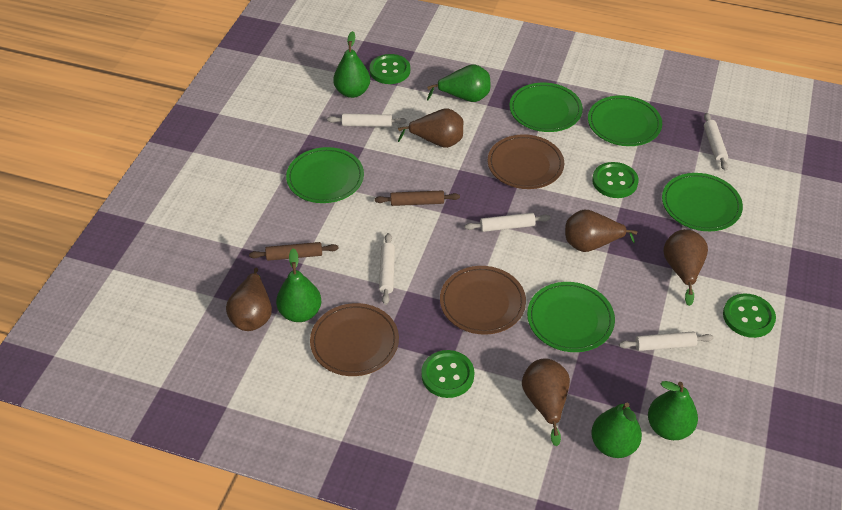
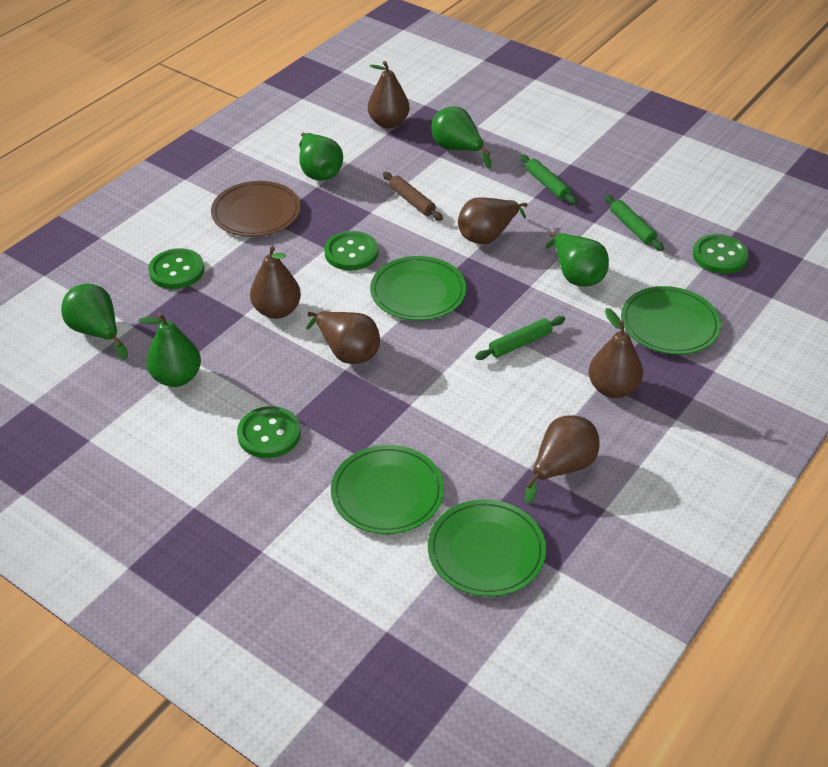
brown pear: 5 -> 6
brown plate: 3 -> 1
brown rolling pin: 2 -> 1
green plate: 5 -> 4
green rolling pin: 0 -> 3
white rolling pin: 5 -> 0

